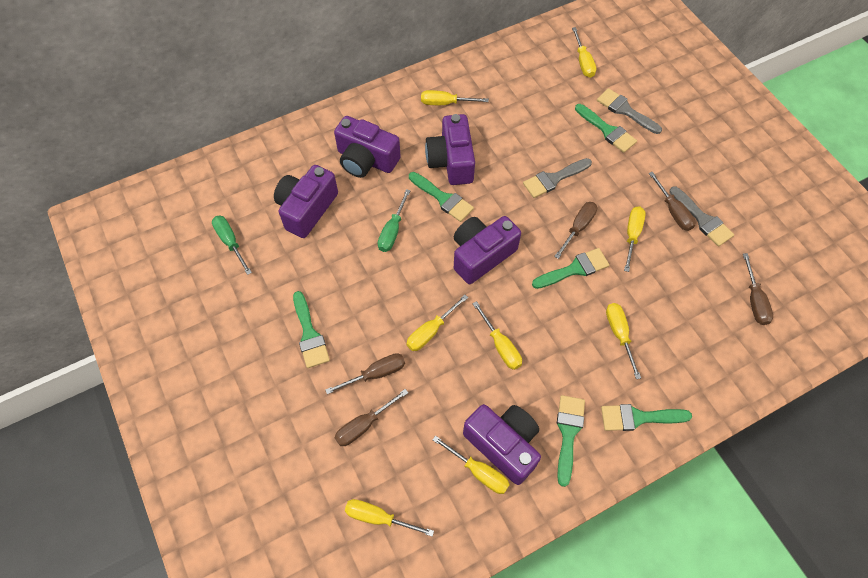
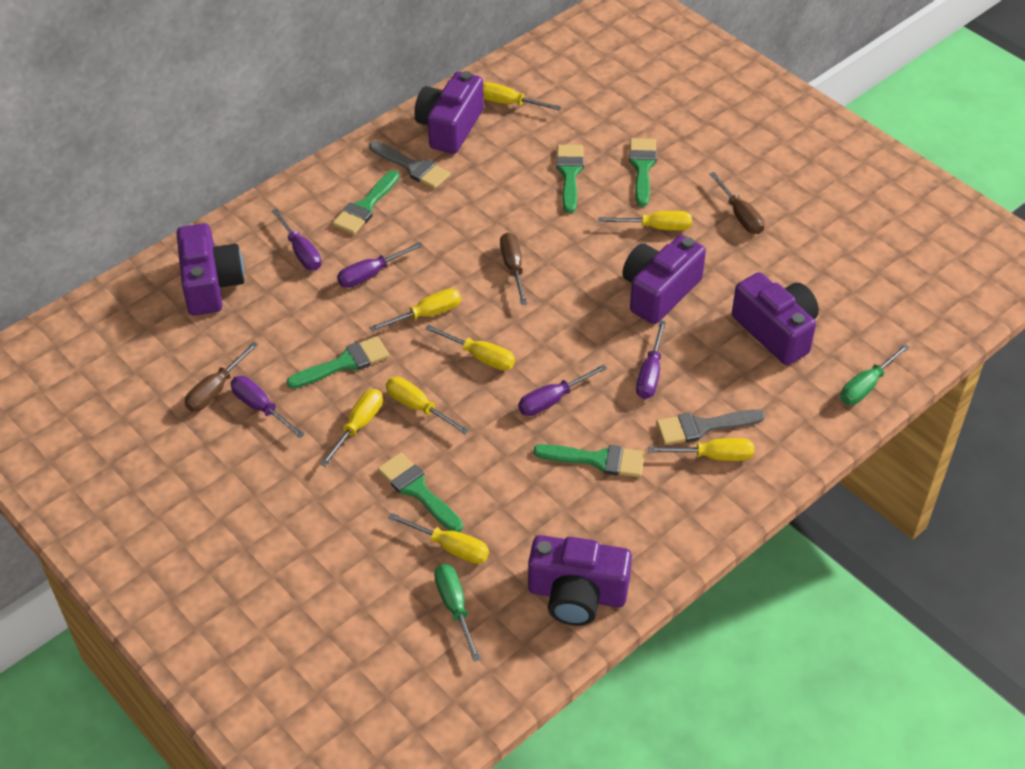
brown screwdriver: 5 -> 3
grey brush: 3 -> 2
purple screwdriver: 0 -> 5

